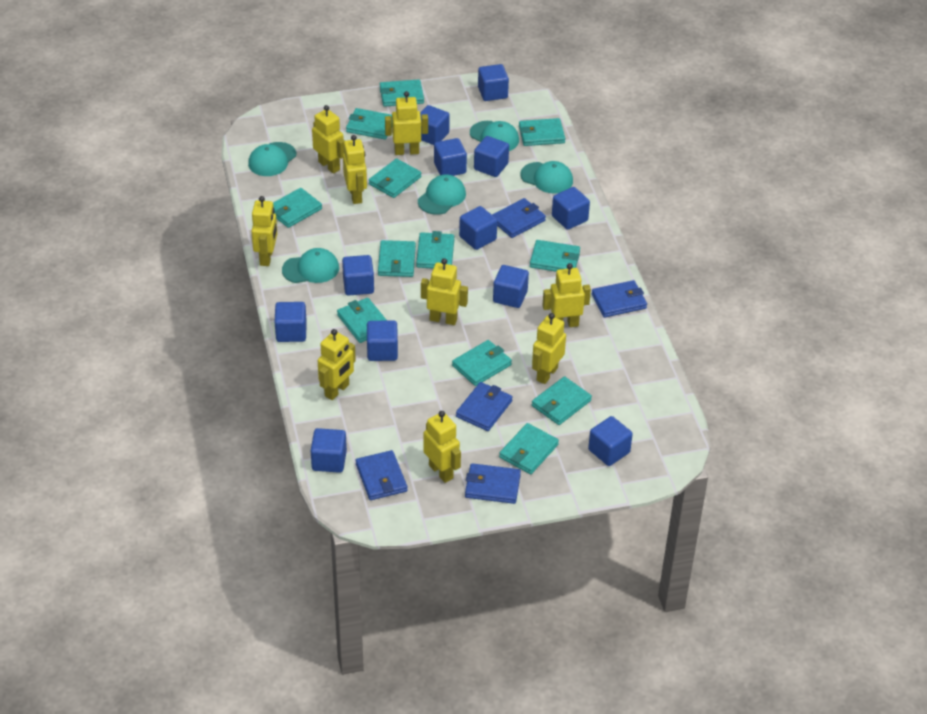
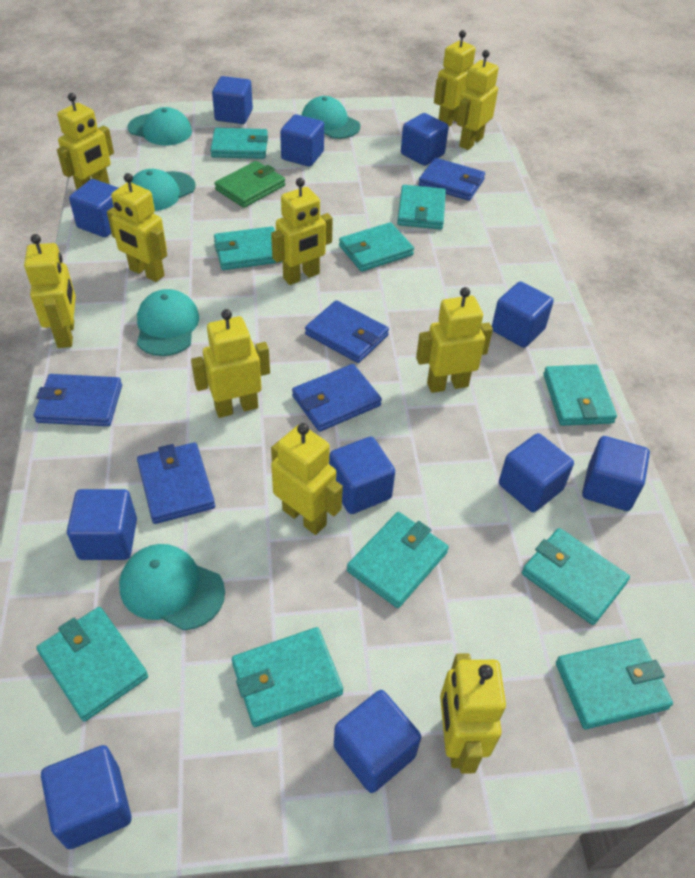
blue cube: 12 -> 11
green wallet: 0 -> 1
turquoise wallet: 12 -> 10
yellow robot: 9 -> 10

